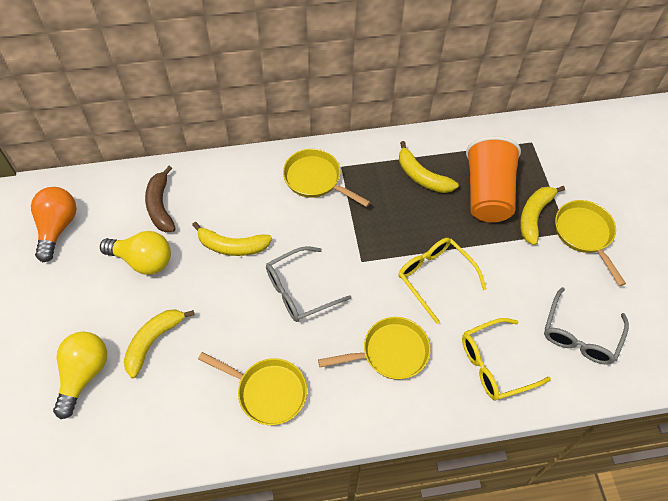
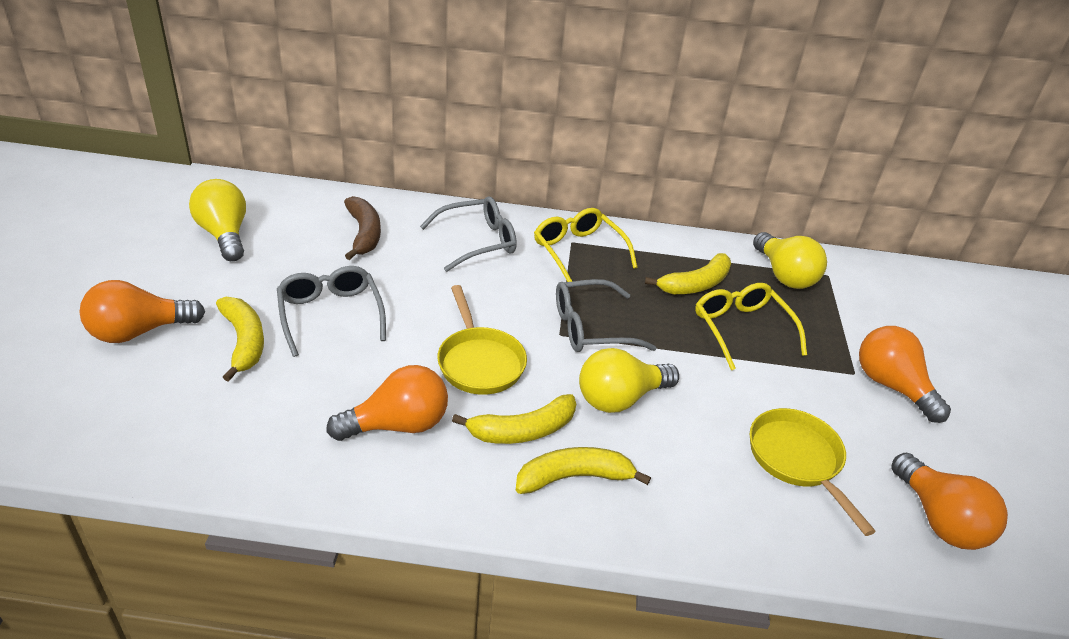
grey glasses: 2 -> 3
orange cup: 1 -> 0
orange light bulb: 1 -> 4
yellow light bulb: 2 -> 3
yellow pan: 4 -> 2

